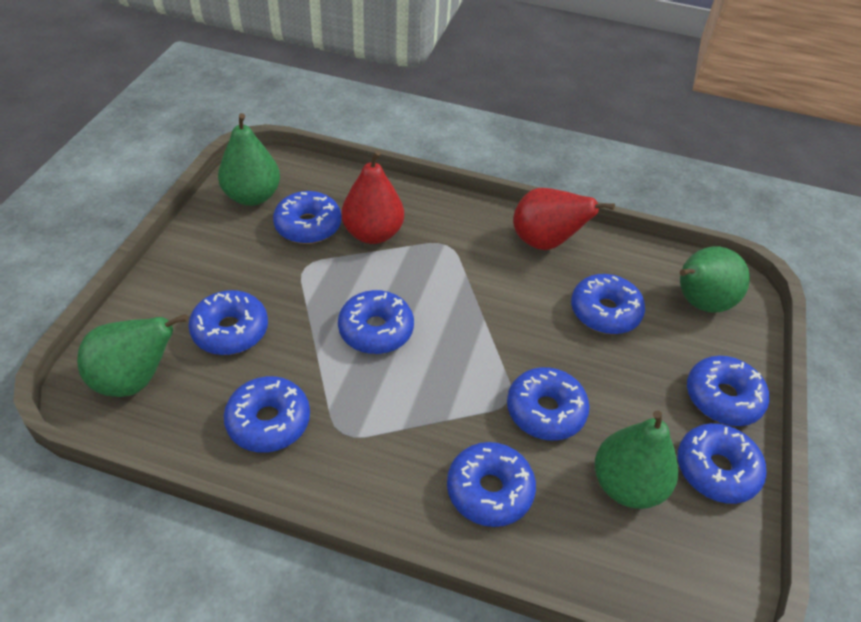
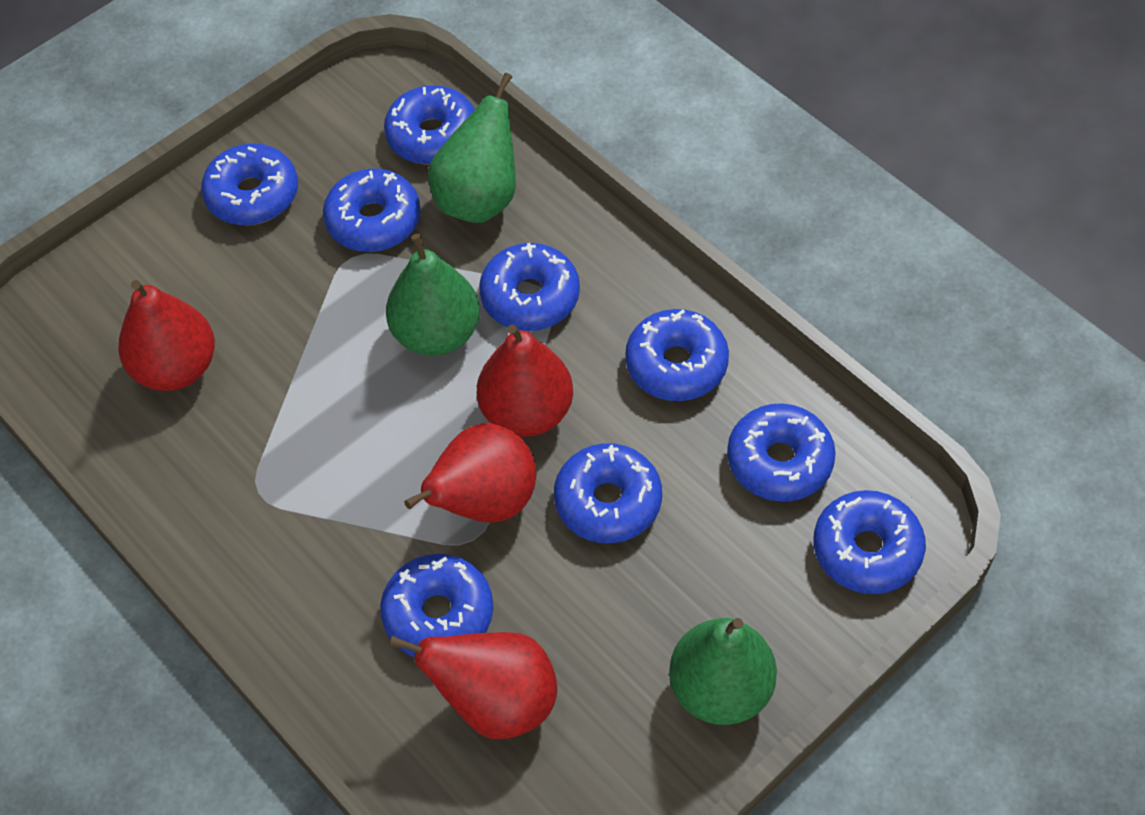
green pear: 4 -> 3
red pear: 2 -> 4

